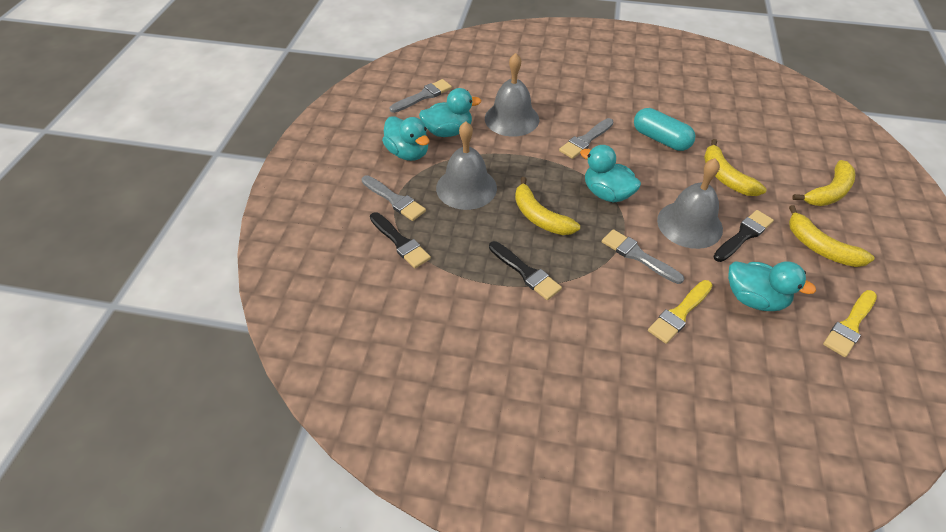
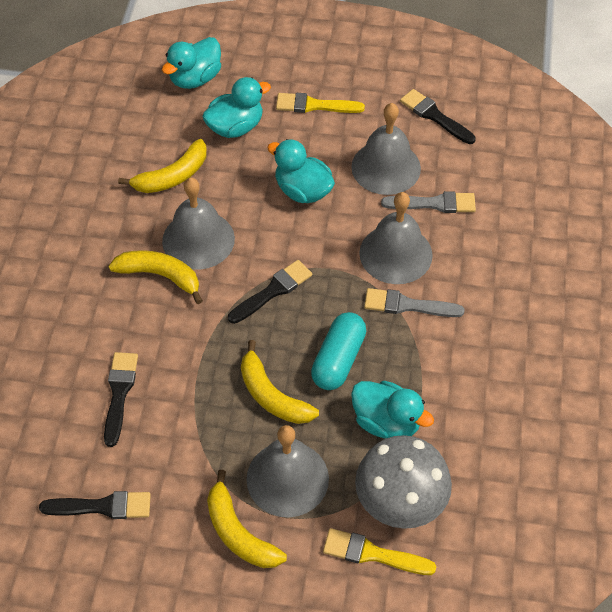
black brush: 3 -> 4
grey bell: 3 -> 4
grey brush: 4 -> 2
grey mushroom: 0 -> 1

